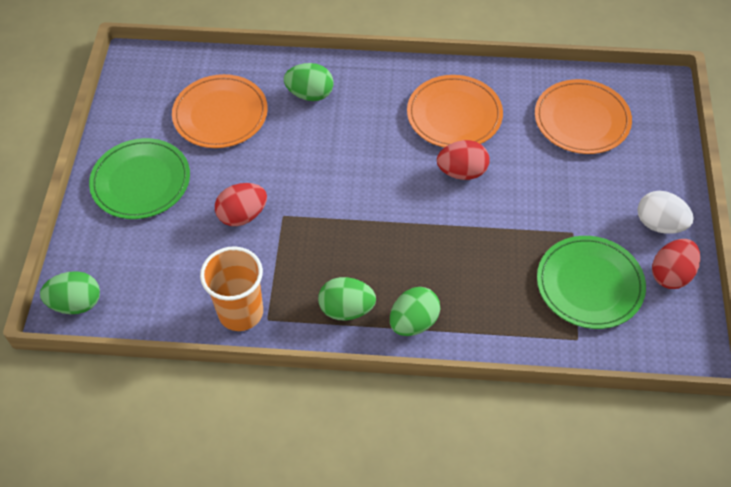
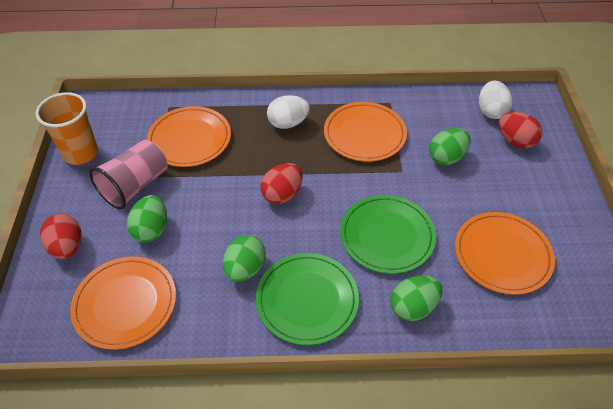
orange plate: 3 -> 4
pink cup: 0 -> 1
white egg: 1 -> 2

